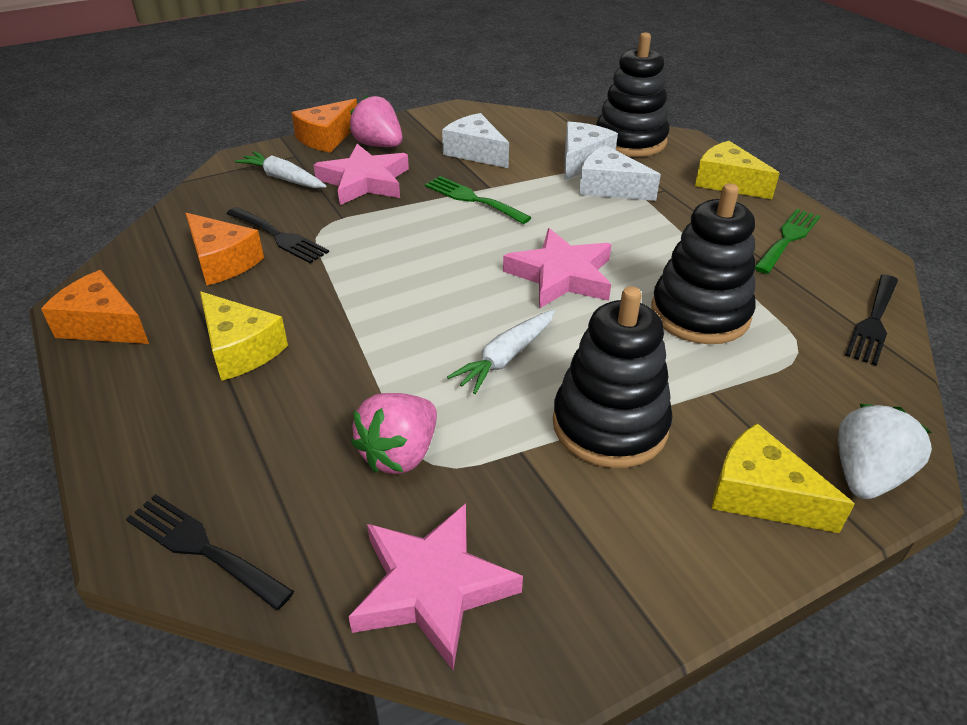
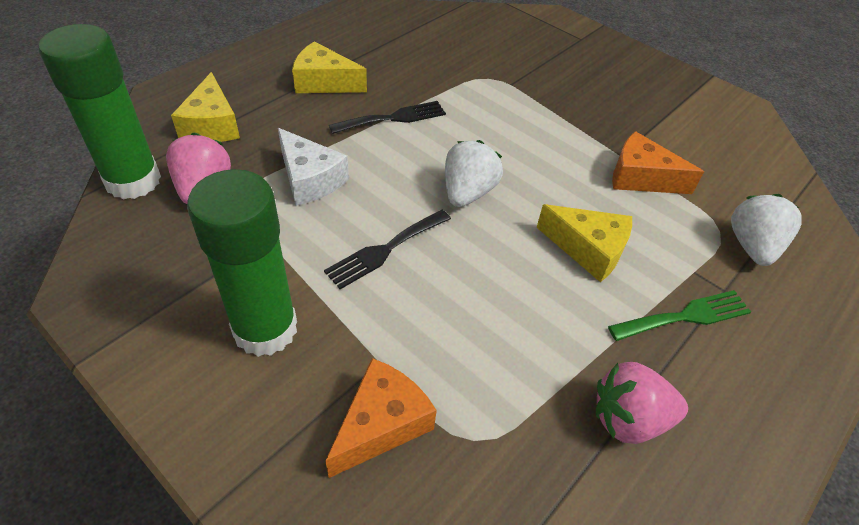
black fork: 3 -> 2
black stacking toy: 3 -> 0
green fork: 2 -> 1
green glue stick: 0 -> 2
orange cheese: 3 -> 2
pink star: 3 -> 0
white carrot: 2 -> 0
white cheese: 3 -> 1
white strawberry: 1 -> 2

